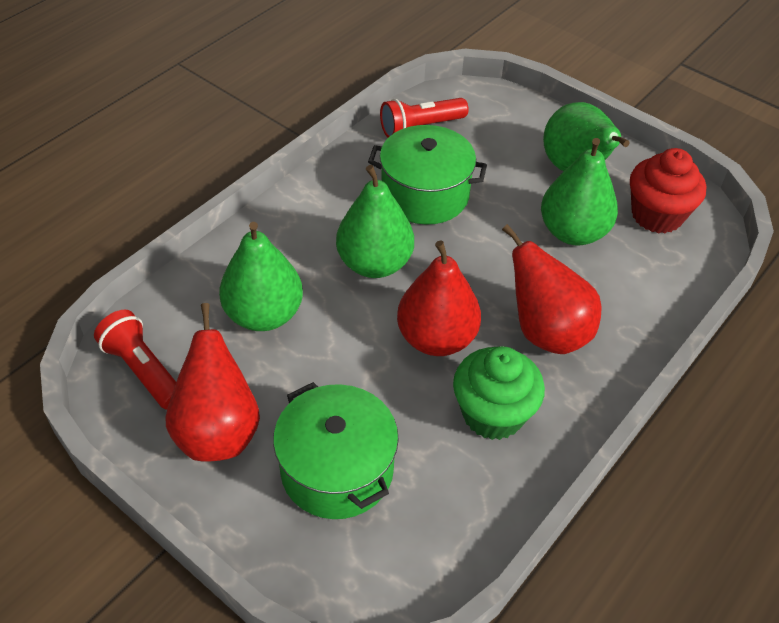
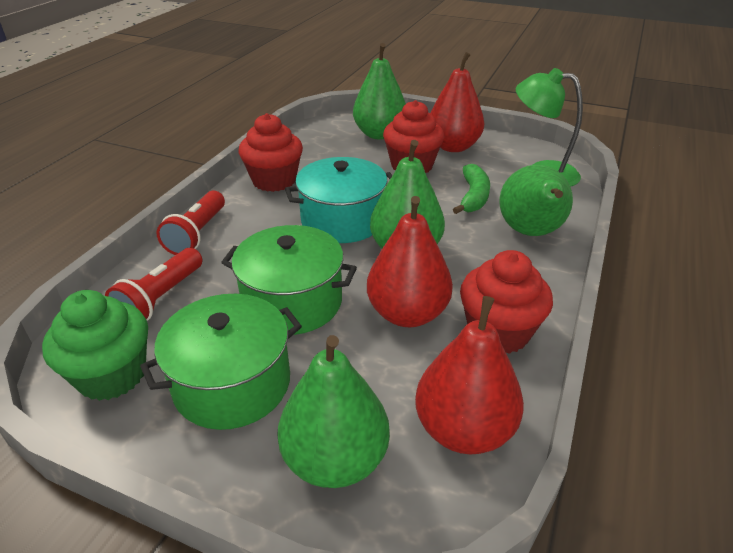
green banana: 0 -> 1
green lamp: 0 -> 1
red cupcake: 1 -> 3
turquoise pot: 0 -> 1

